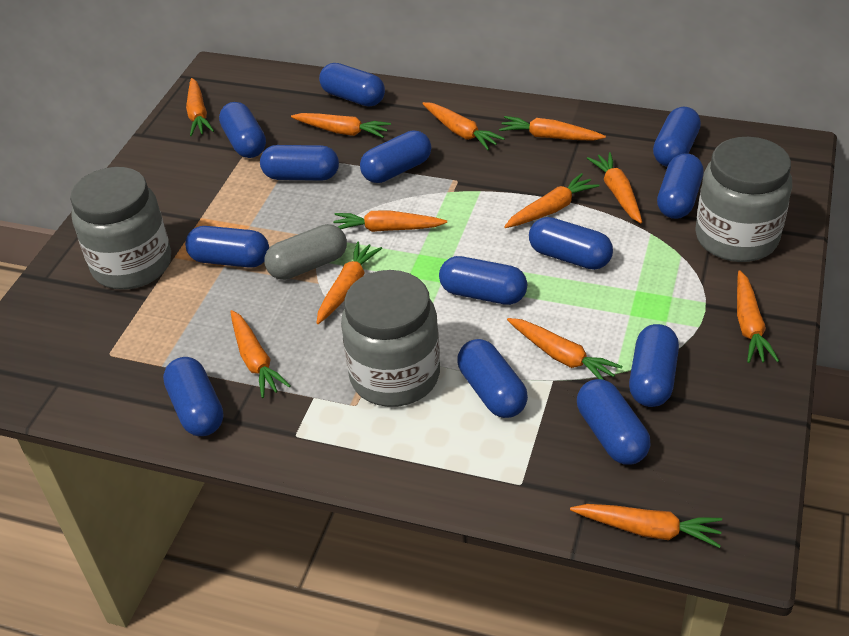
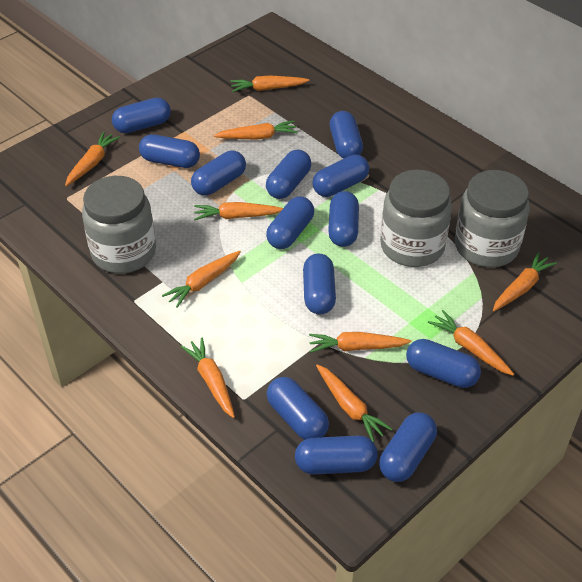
grey capsule: 1 -> 0
orange carrot: 12 -> 10

